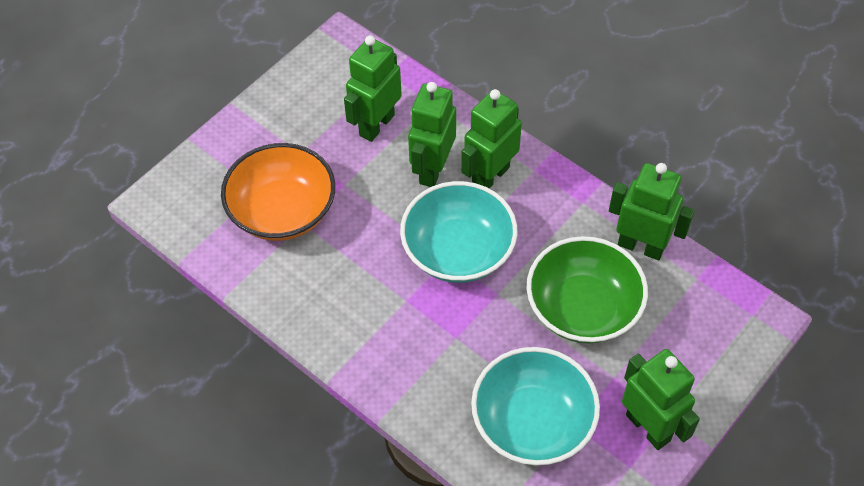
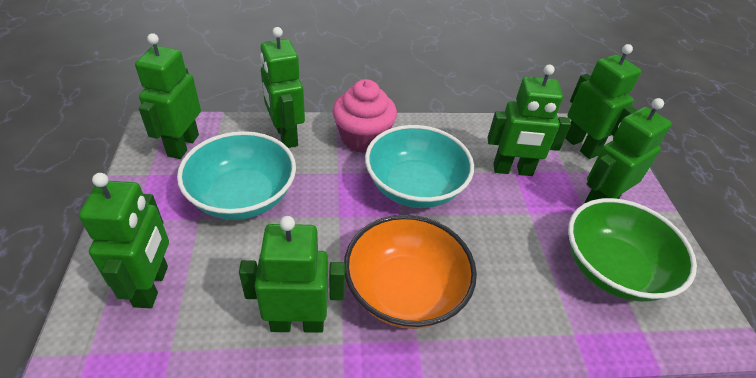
green robot: 5 -> 7
pink cupcake: 0 -> 1

